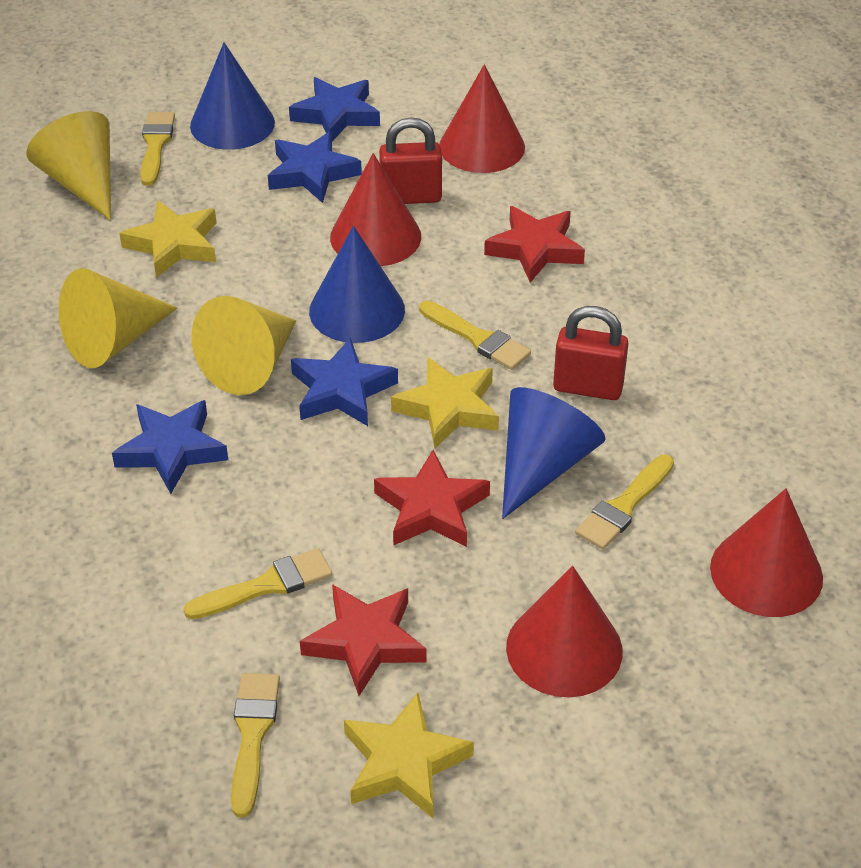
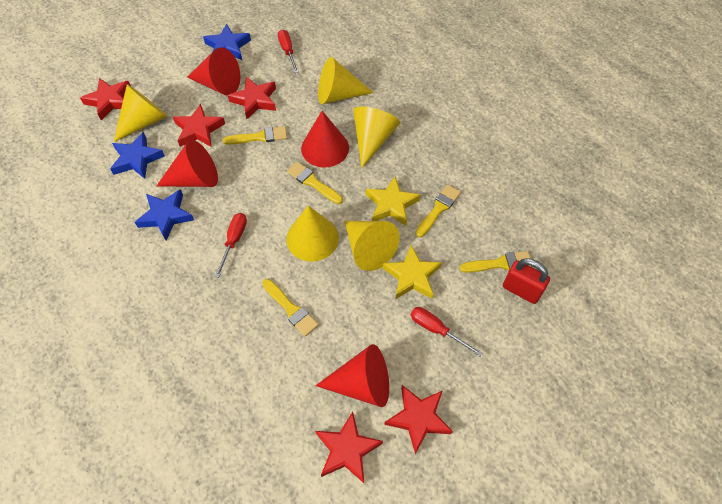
blue cone: 3 -> 0
blue star: 4 -> 3
red padlock: 2 -> 1
red screwdriver: 0 -> 3
red star: 3 -> 5
yellow cone: 3 -> 5
yellow star: 3 -> 2

